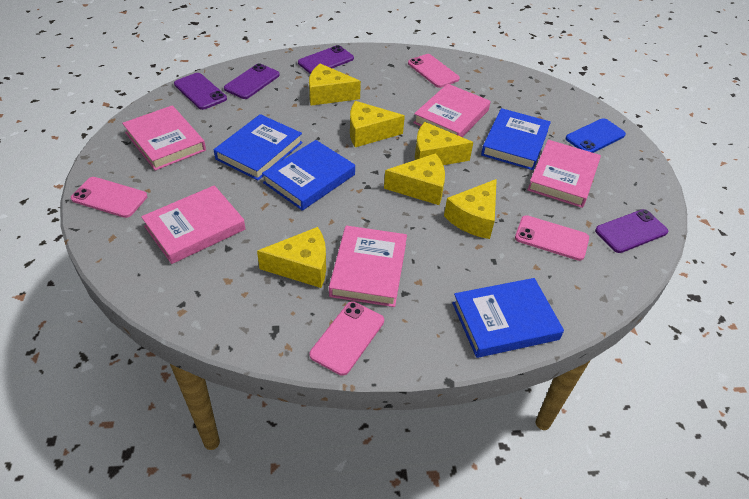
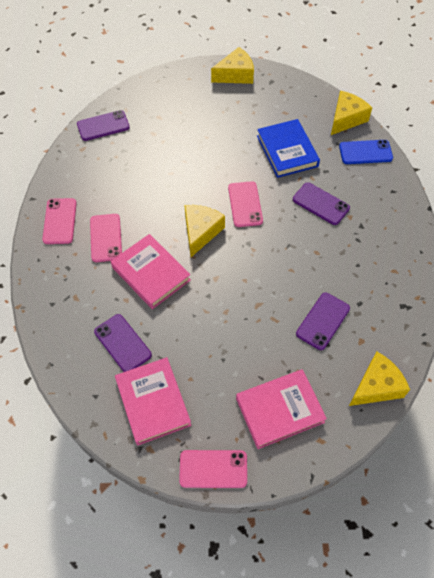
blue book: 4 -> 1
pink book: 5 -> 3
yellow cheese: 6 -> 4

